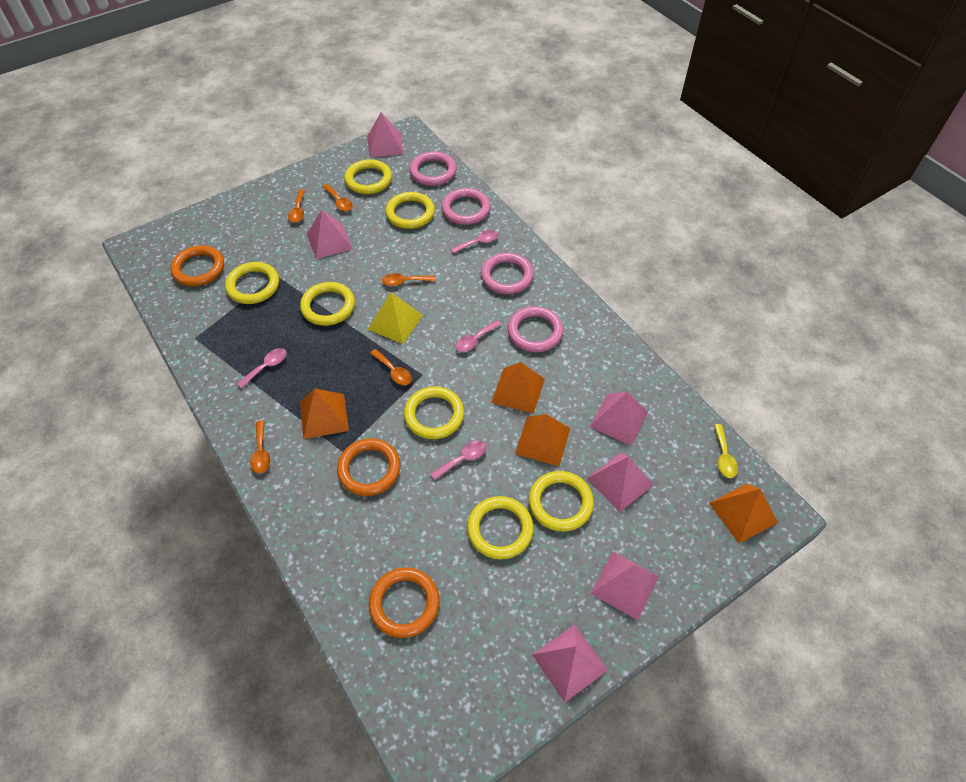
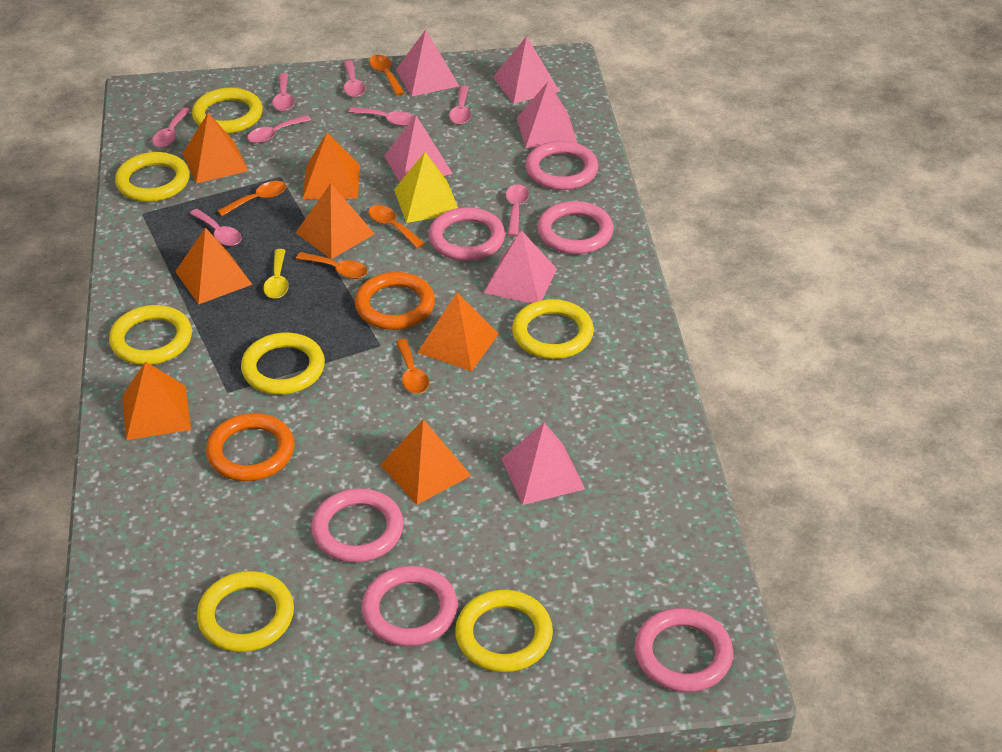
orange pyramid: 4 -> 7
orange ring: 3 -> 2
pink ring: 4 -> 6
pink spoon: 4 -> 8

